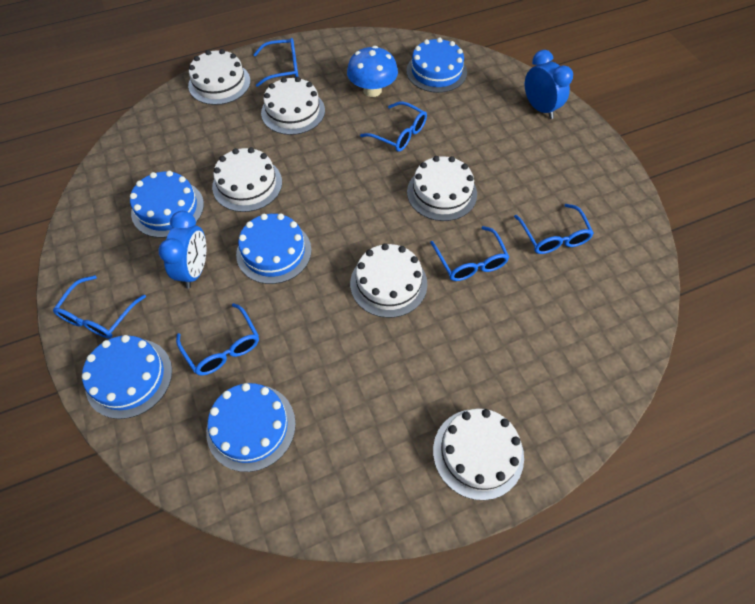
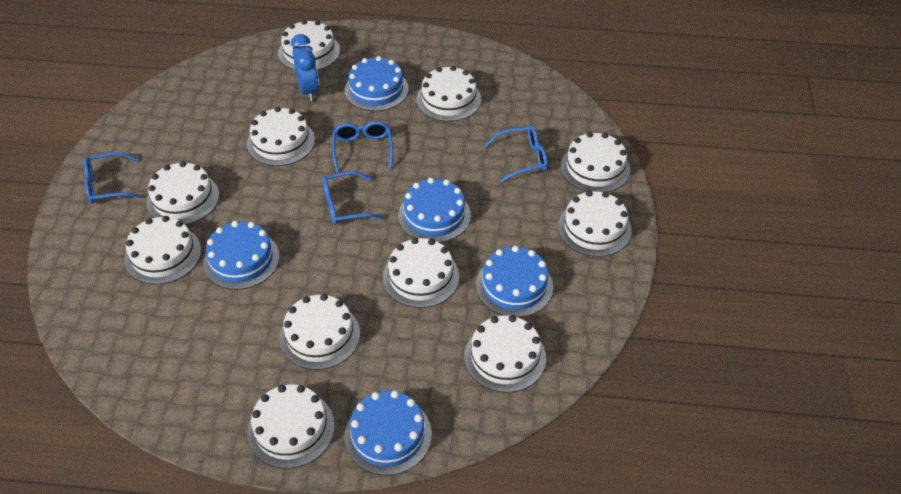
blue clock: 2 -> 1
blue glasses: 6 -> 4
blue mushroom: 1 -> 0
white cake: 6 -> 11

